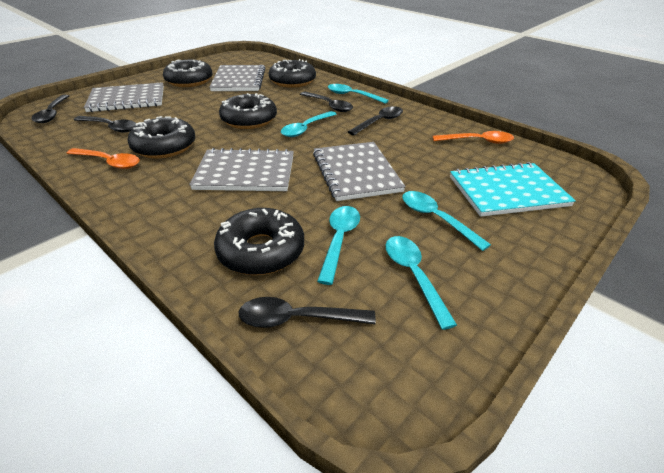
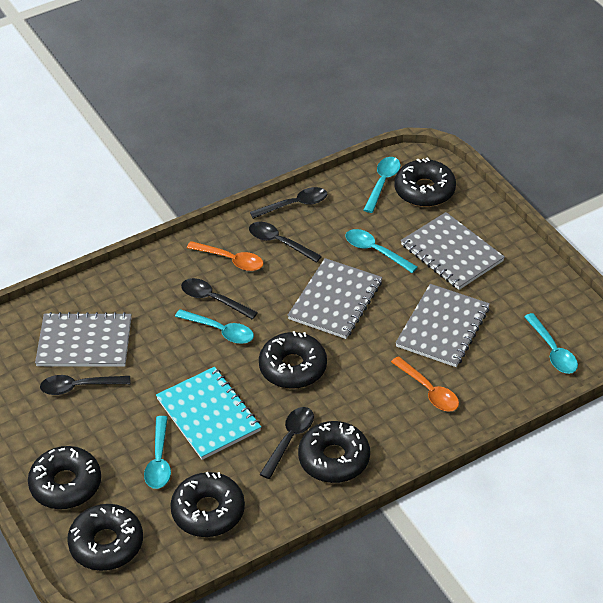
black donut: 5 -> 6

